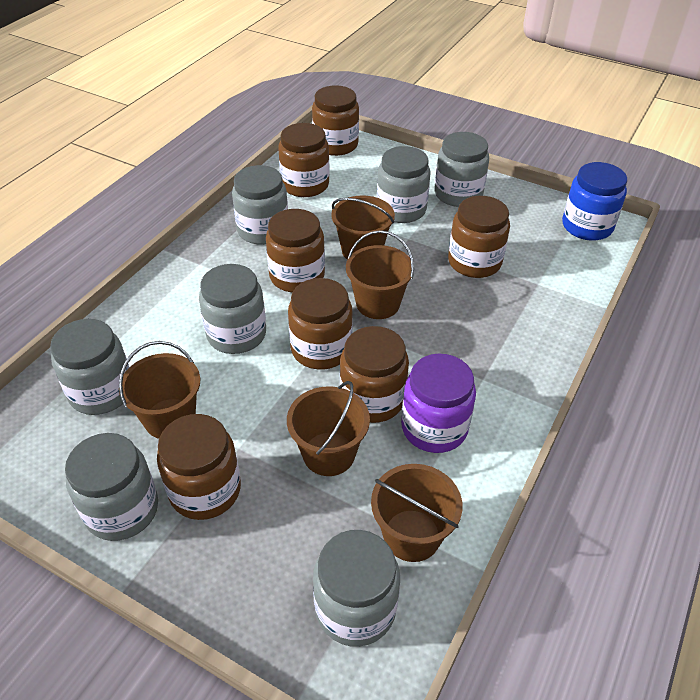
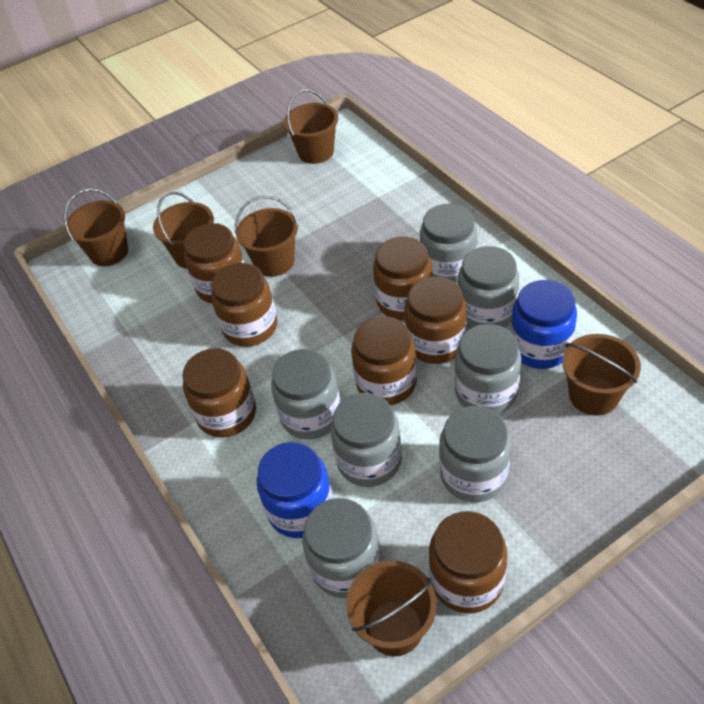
blue jar: 1 -> 2
brown bucket: 5 -> 6
purple jar: 1 -> 0

